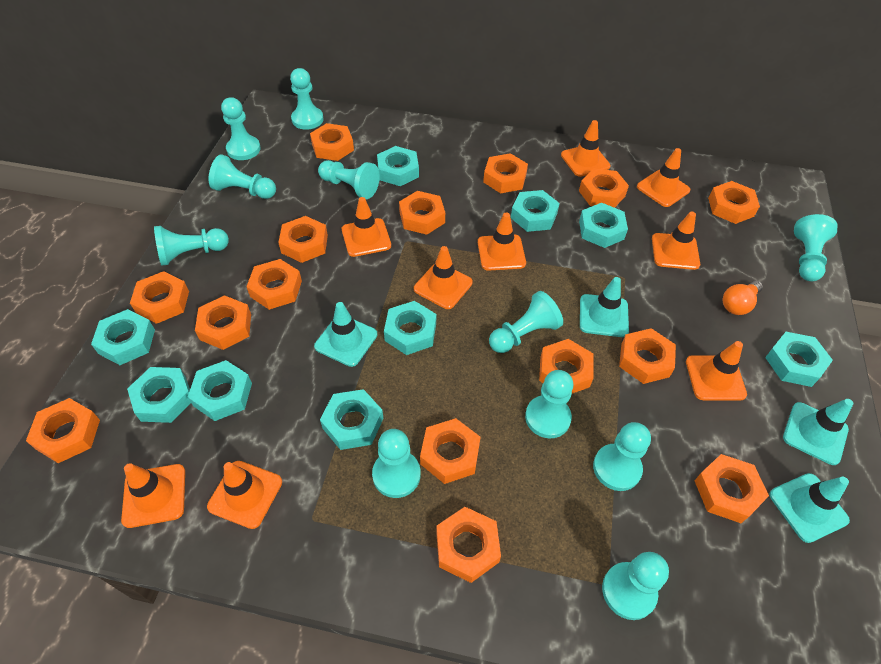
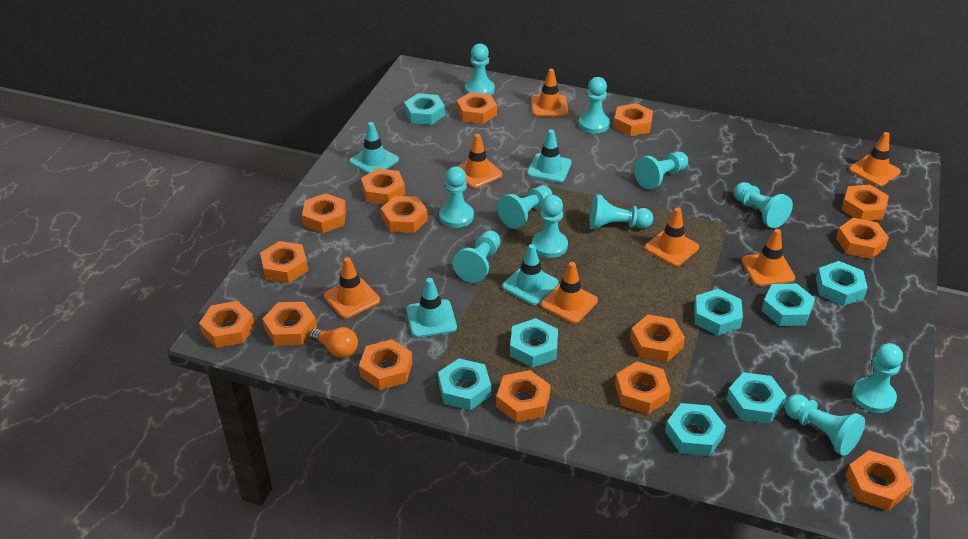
orange traffic cone: 9 -> 7
turquoise nut: 9 -> 8

